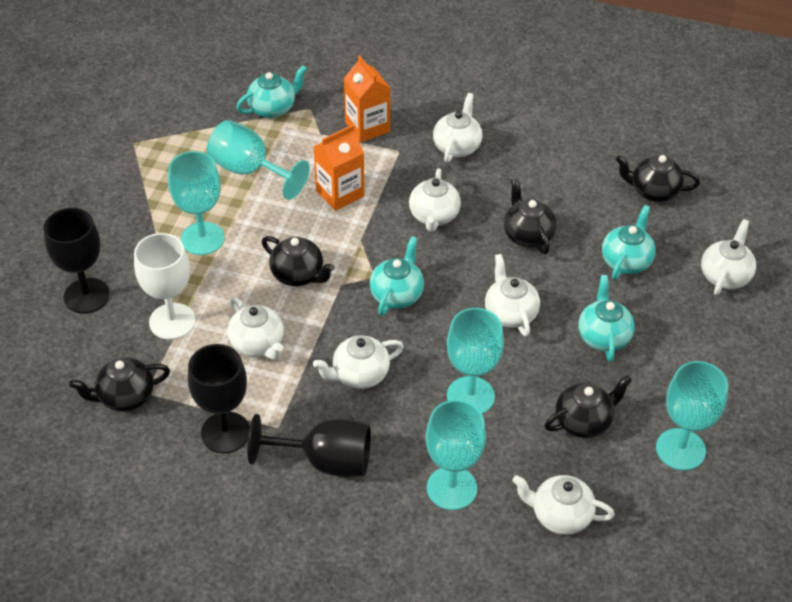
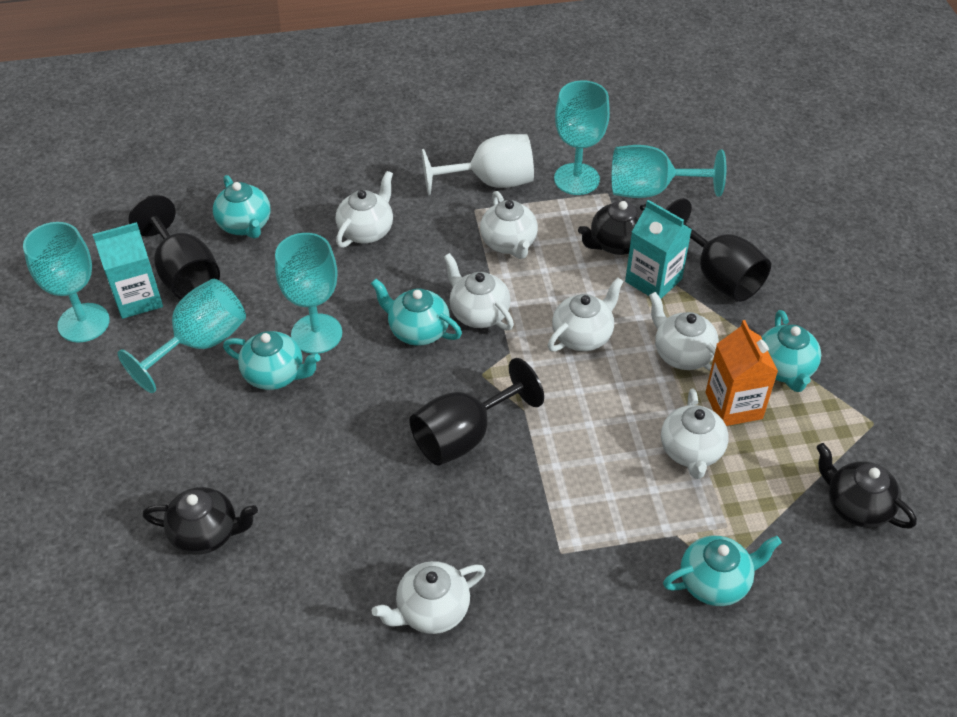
black teapot: 5 -> 3
orange carton: 2 -> 1
turquoise carton: 0 -> 2
turquoise teapot: 4 -> 5

